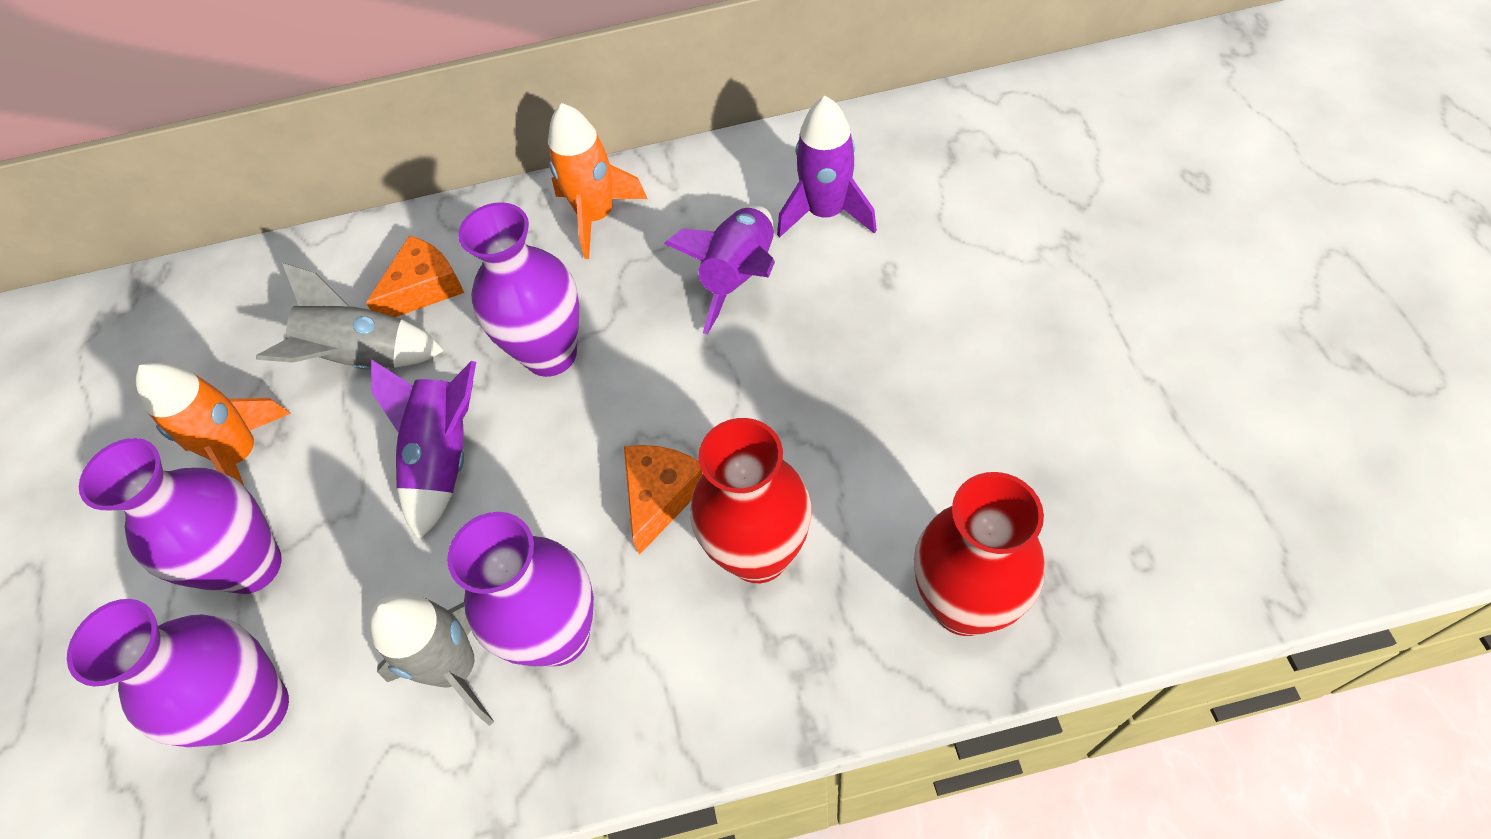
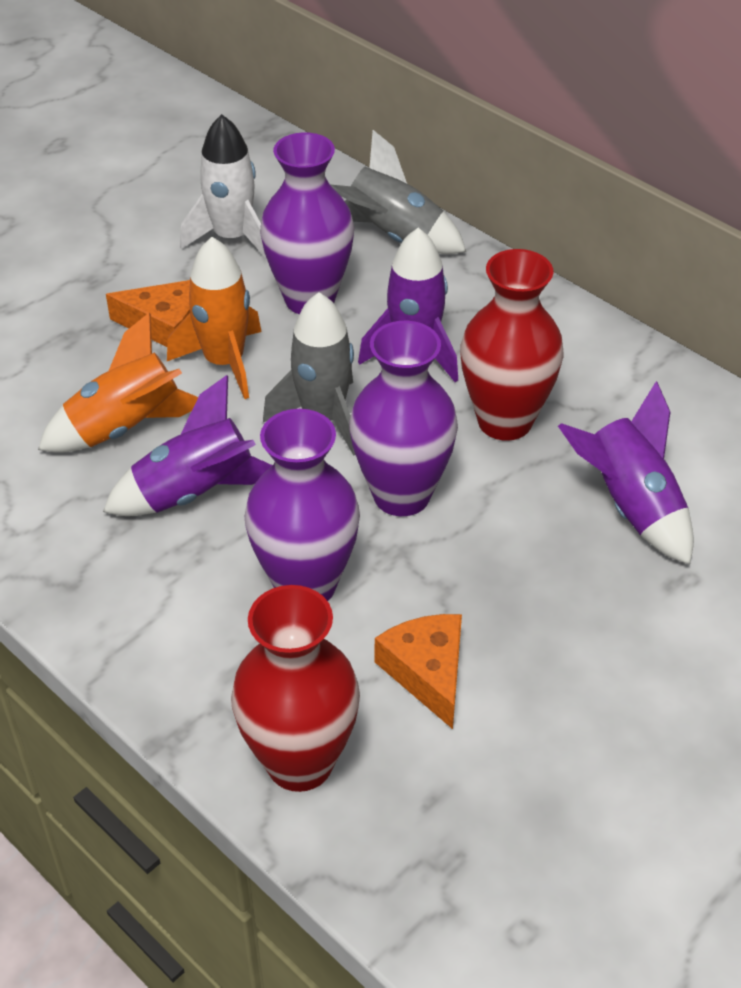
purple vase: 4 -> 3
white rocket: 0 -> 1

